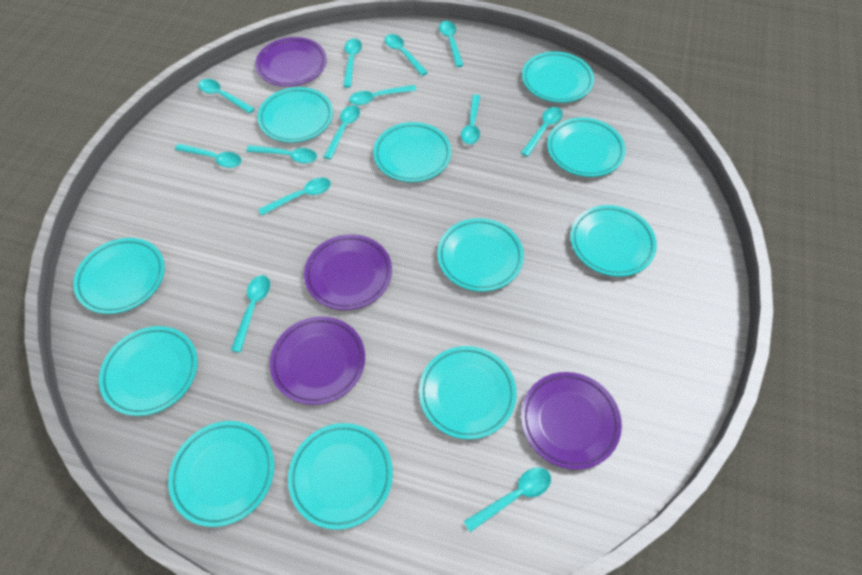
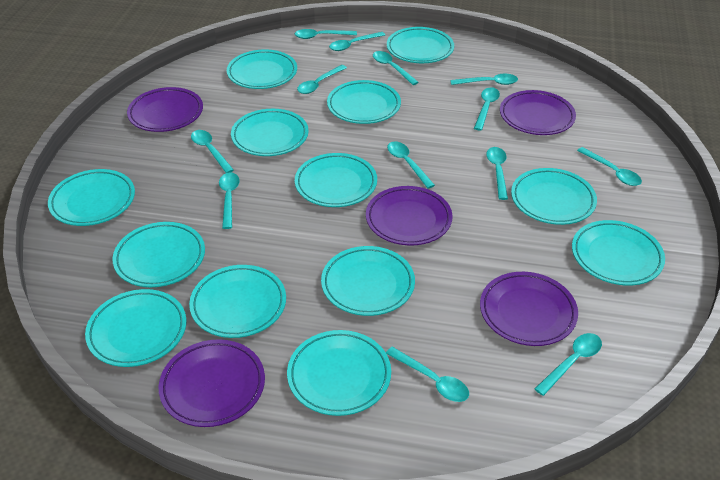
purple plate: 4 -> 5
turquoise plate: 11 -> 13

